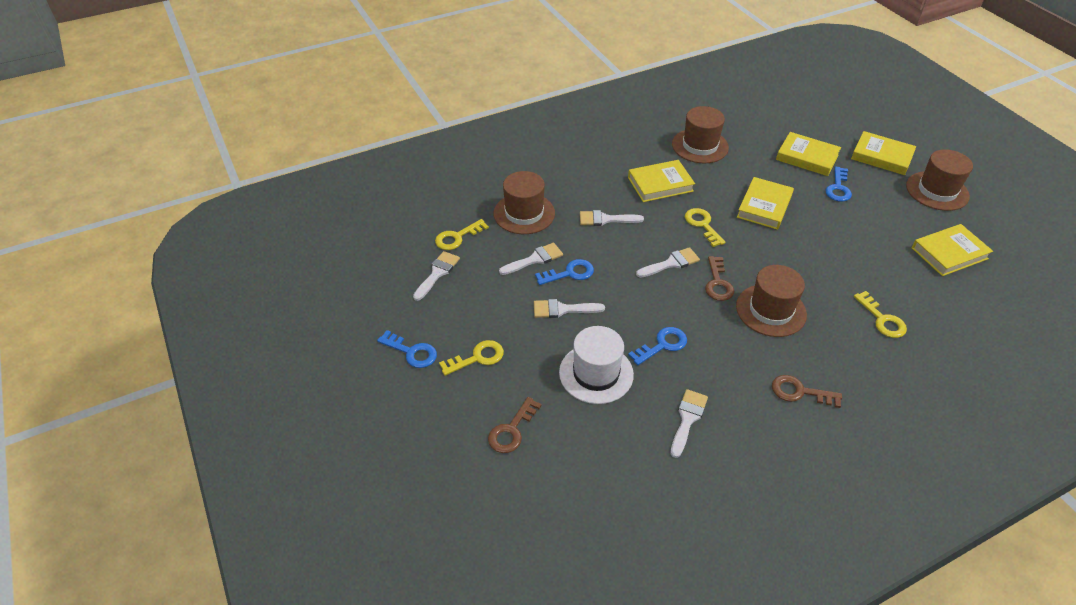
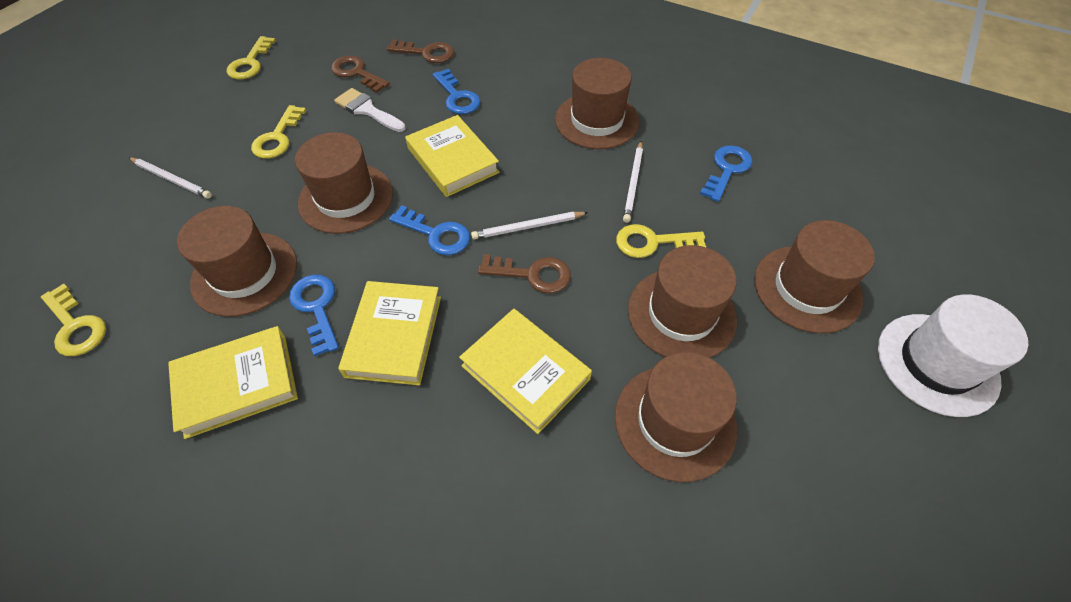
brown hat: 4 -> 6
white brush: 6 -> 1
white pencil: 0 -> 3
yellow book: 5 -> 4

